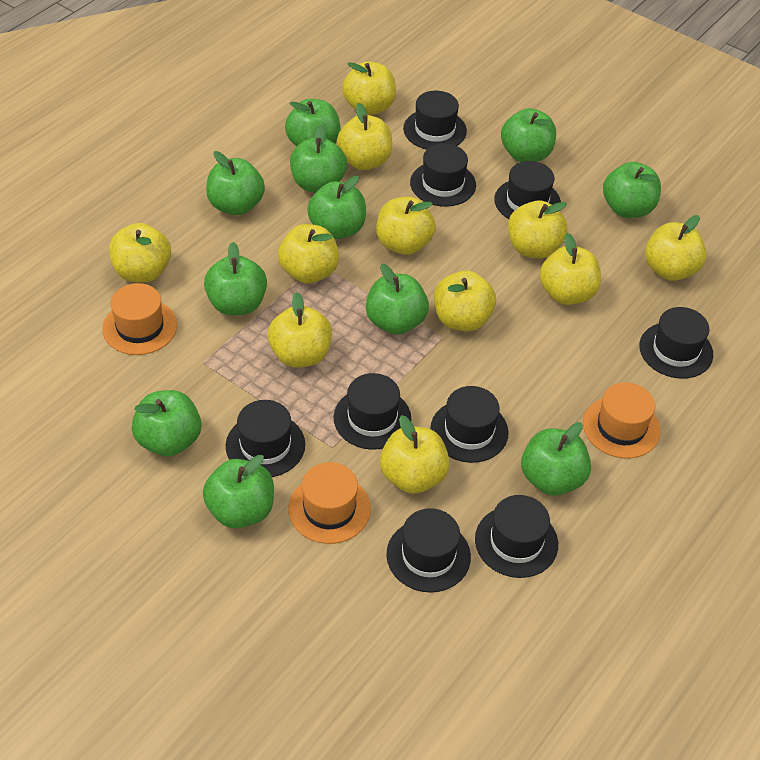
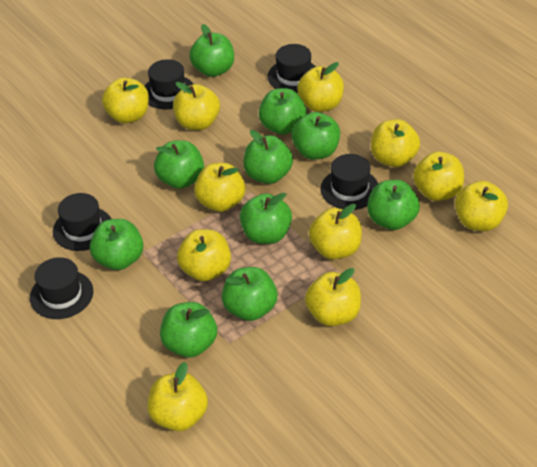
black hat: 9 -> 5
green apple: 11 -> 10
orange hat: 3 -> 0

